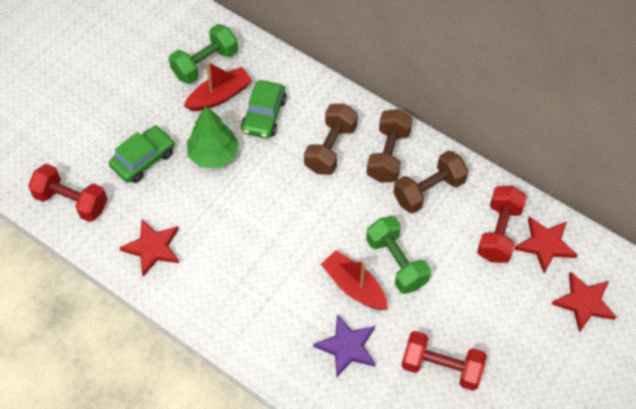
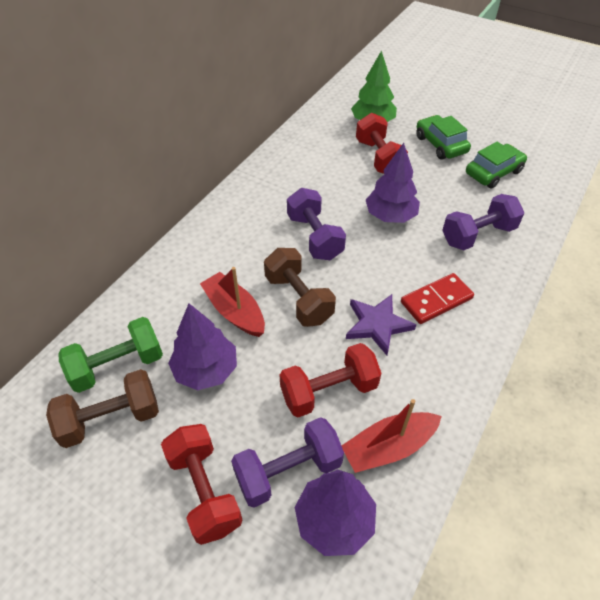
brown dumbbell: 3 -> 2
green dumbbell: 2 -> 1
purple dumbbell: 0 -> 3
purple tree: 0 -> 3
red domino: 0 -> 1
red star: 3 -> 0

